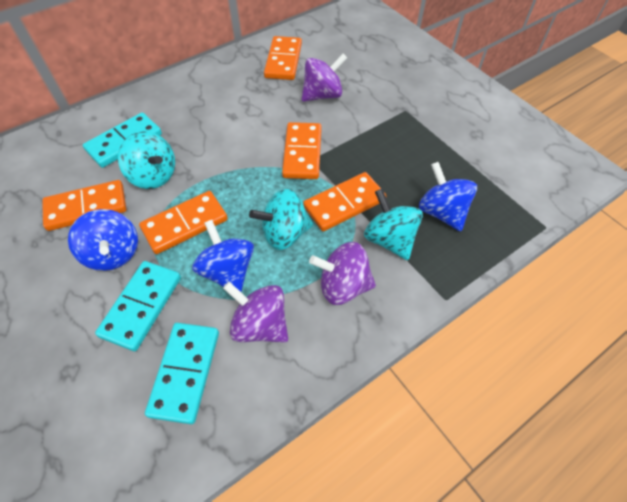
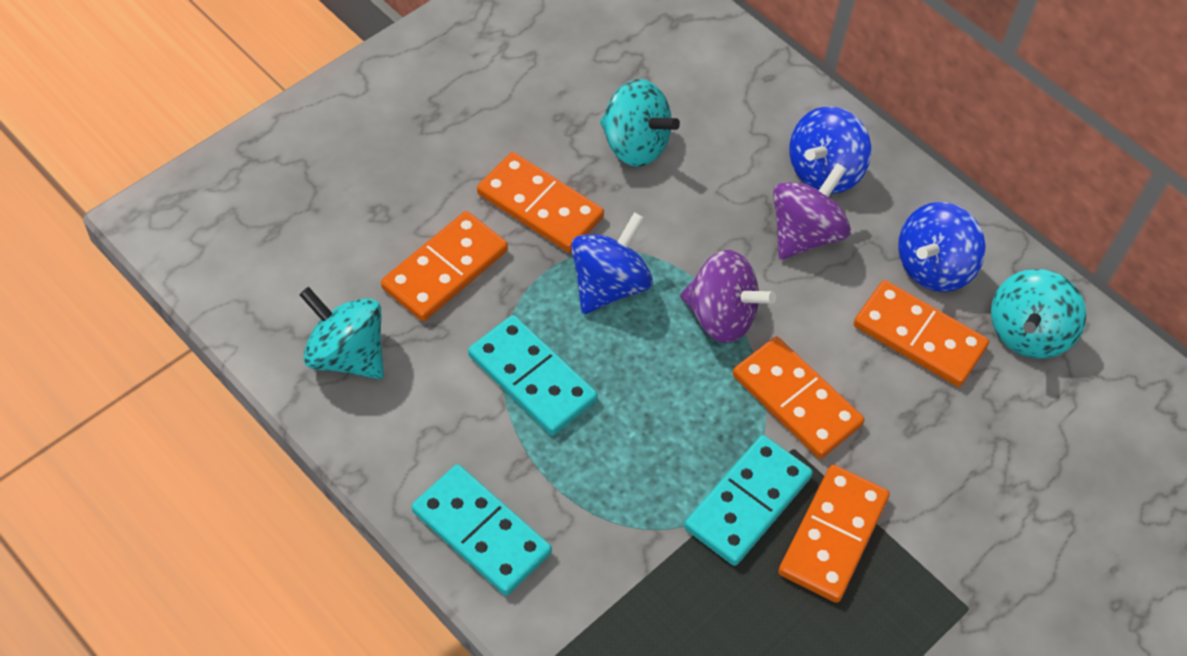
purple spinning top: 3 -> 2

